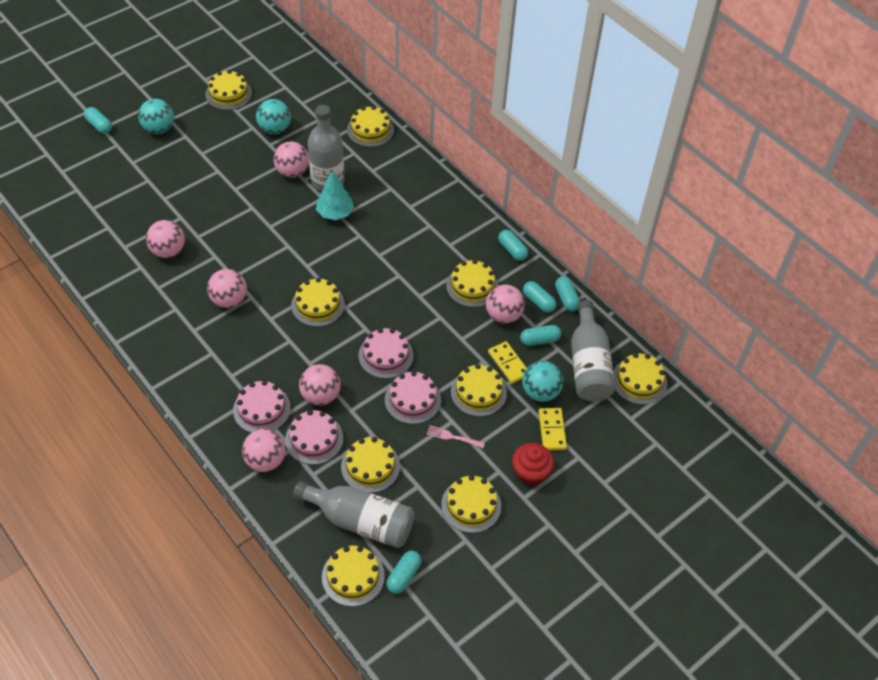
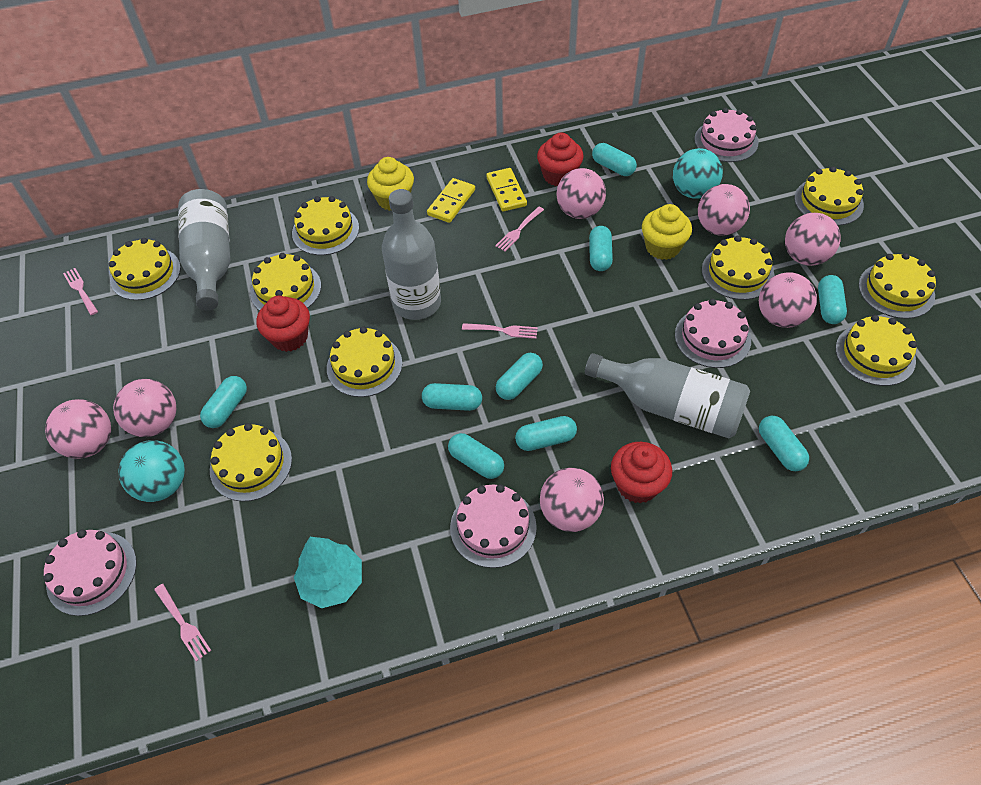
pink ball: 6 -> 7
pink fork: 1 -> 4
red cupcake: 1 -> 3
turquoise ball: 3 -> 2
turquoise capsule: 6 -> 9
yellow cupcake: 0 -> 2

